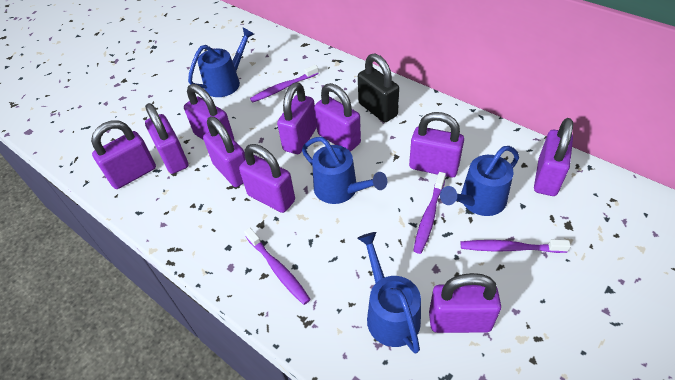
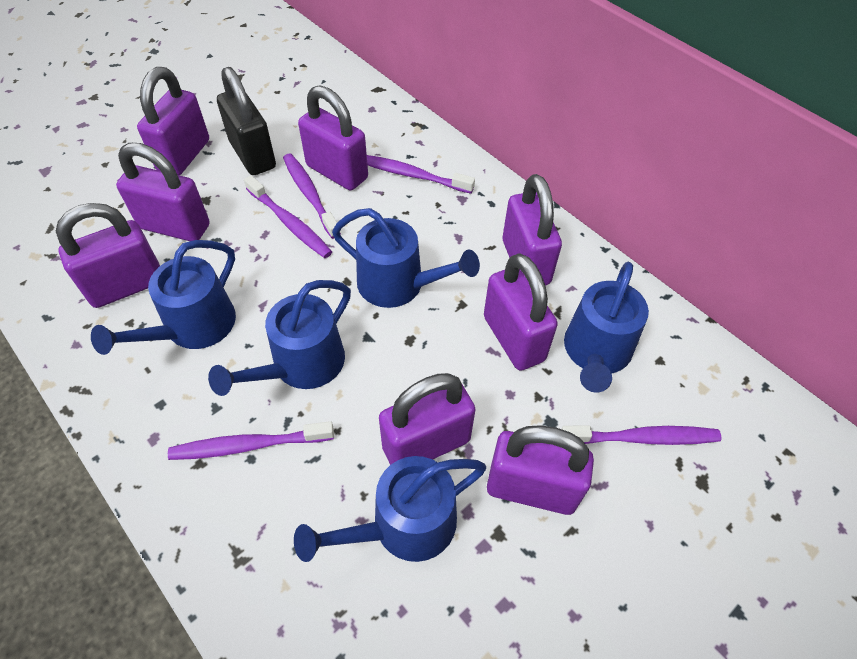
blue watering can: 4 -> 5
purple padlock: 10 -> 8
purple toothbrush: 4 -> 5

